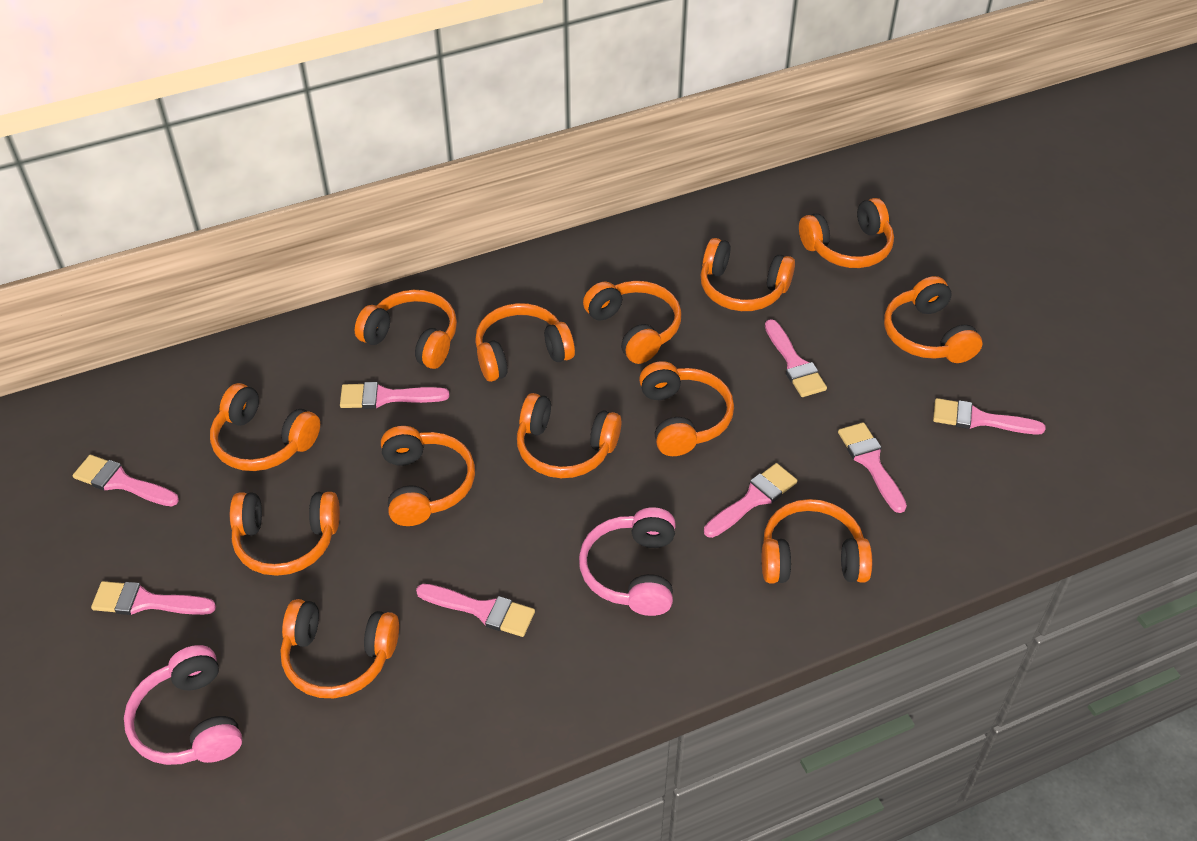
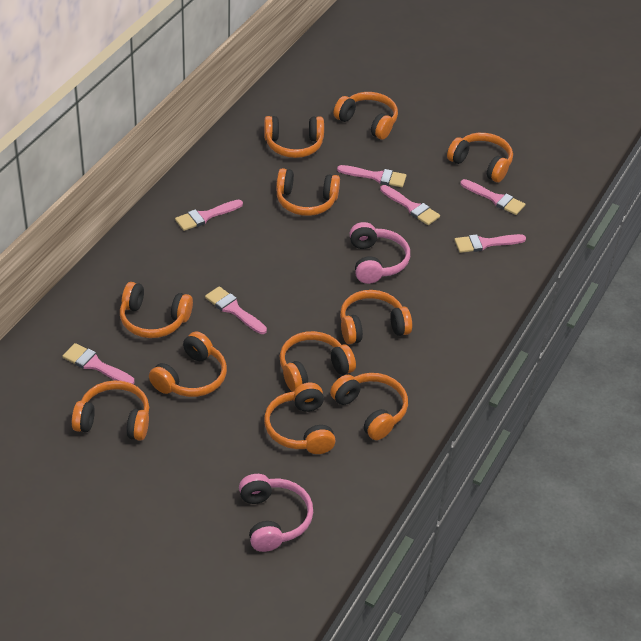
orange headphones: 13 -> 11
pink brush: 8 -> 7

